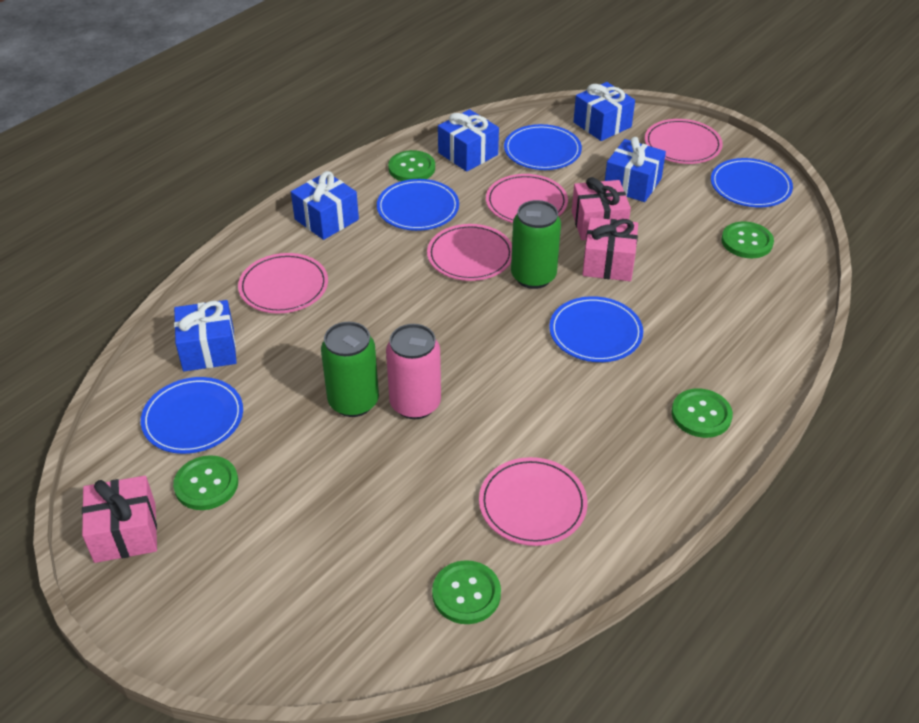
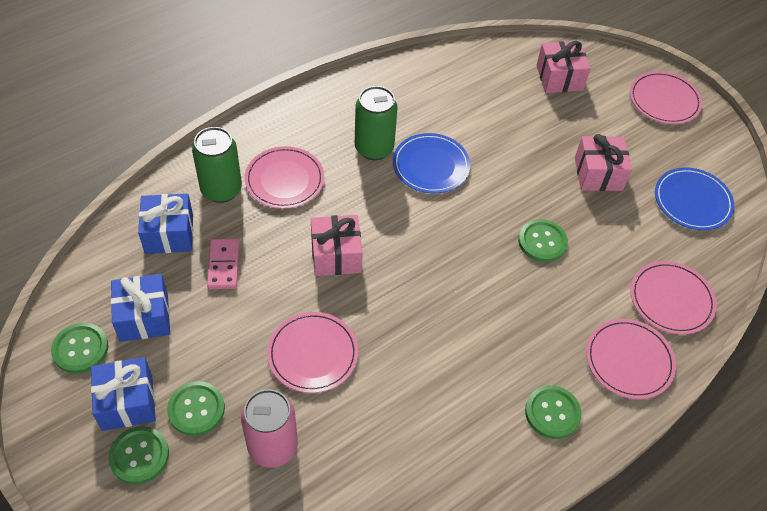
blue gift: 5 -> 3
blue plate: 5 -> 2
pink domino: 0 -> 1

